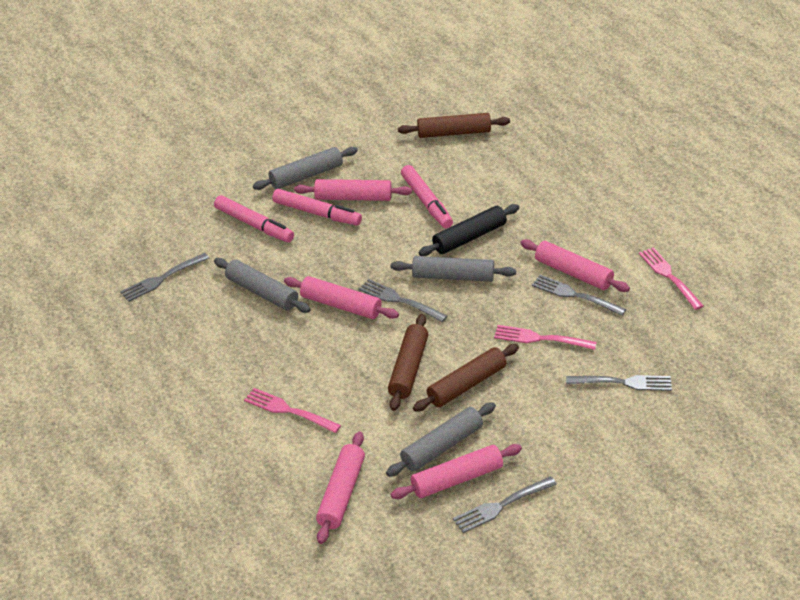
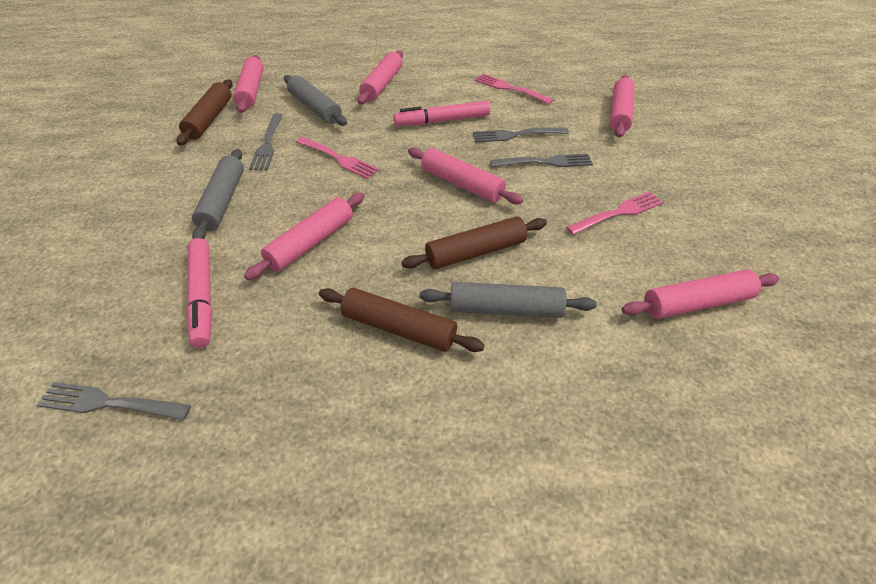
black rolling pin: 1 -> 0
grey fork: 5 -> 4
grey rolling pin: 4 -> 3
pink marker: 3 -> 2
pink rolling pin: 5 -> 6

